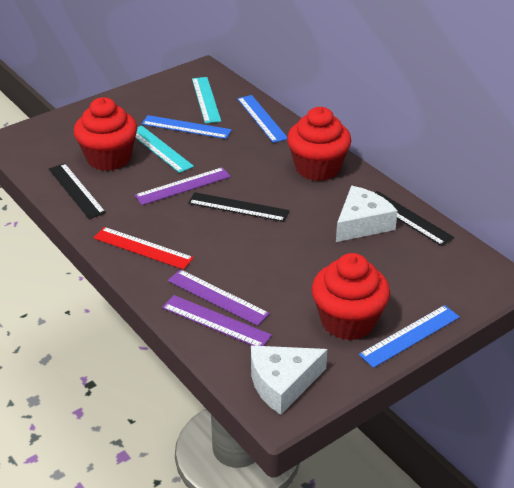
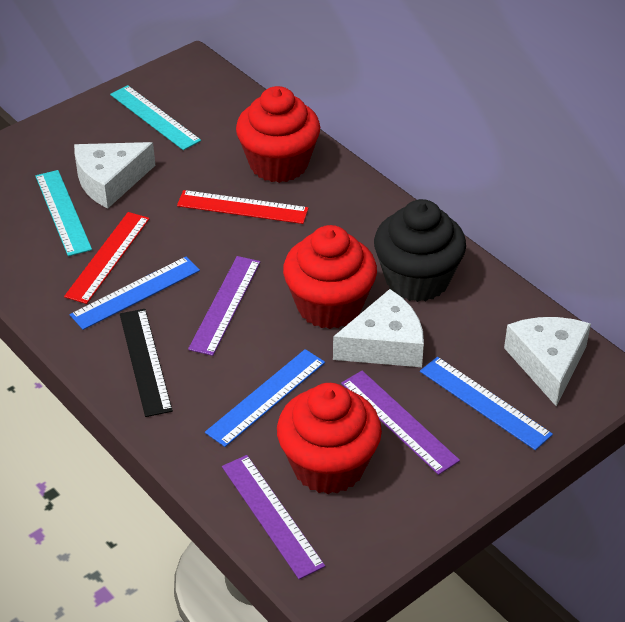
black cupcake: 0 -> 1
black ruler: 3 -> 1
red ruler: 1 -> 2
white cheese: 2 -> 3

